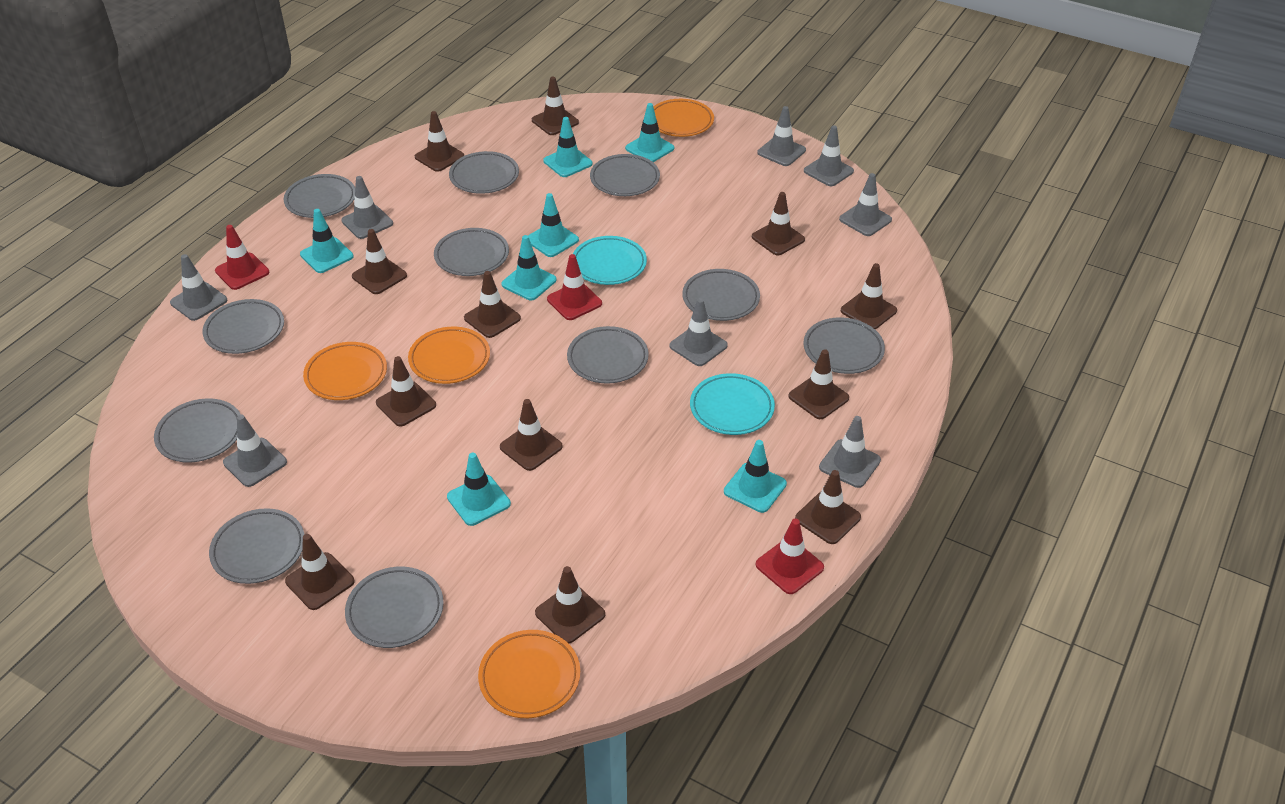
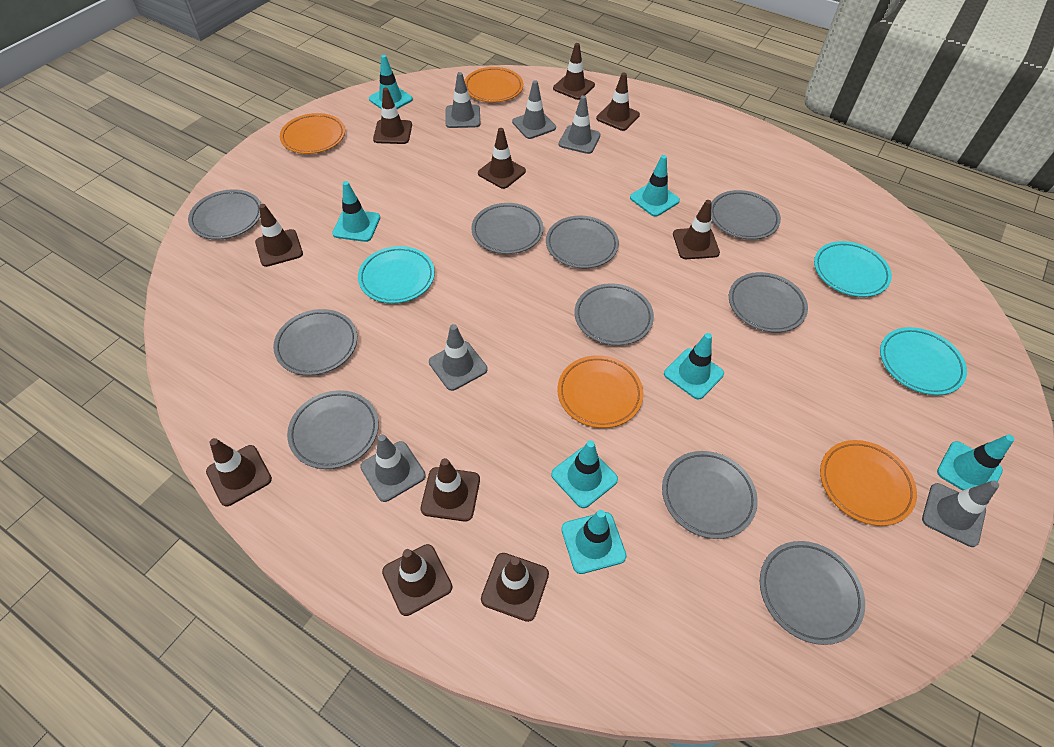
brown traffic cone: 12 -> 10
grey plate: 11 -> 10
grey traffic cone: 8 -> 6
red traffic cone: 3 -> 0
turquoise plate: 2 -> 3

